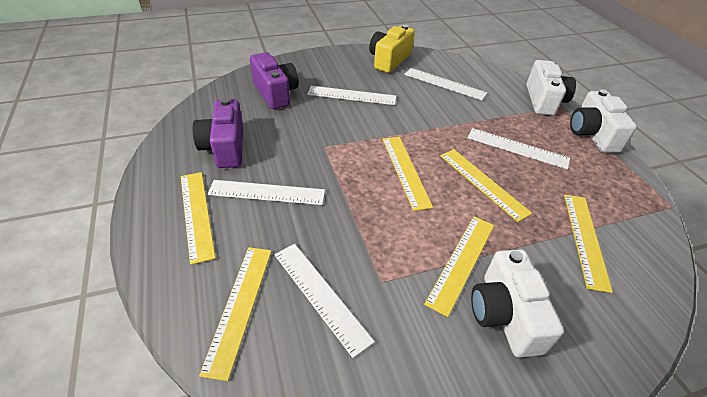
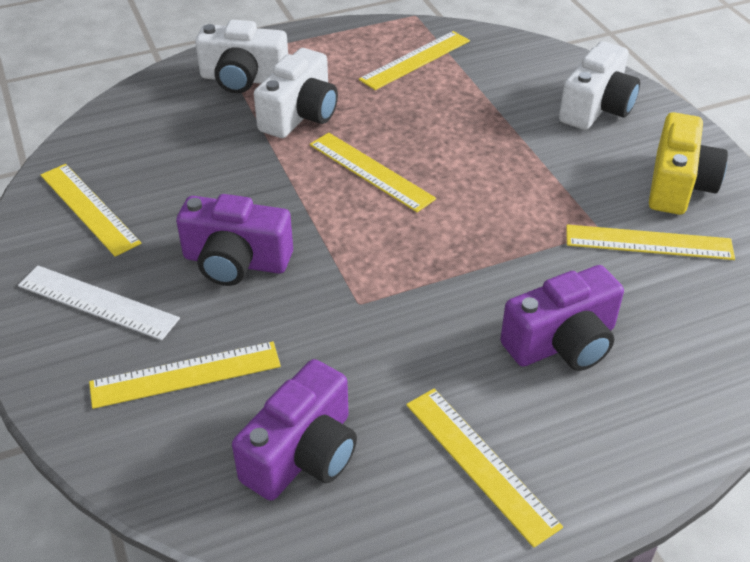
purple camera: 2 -> 3
white ruler: 5 -> 1

